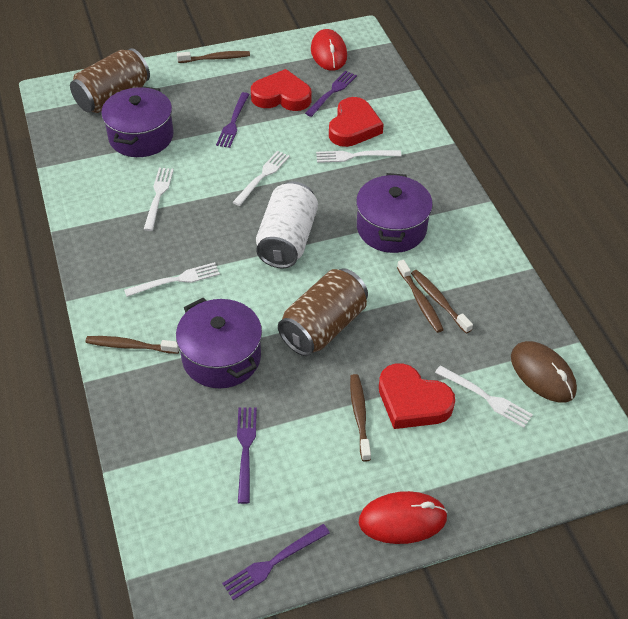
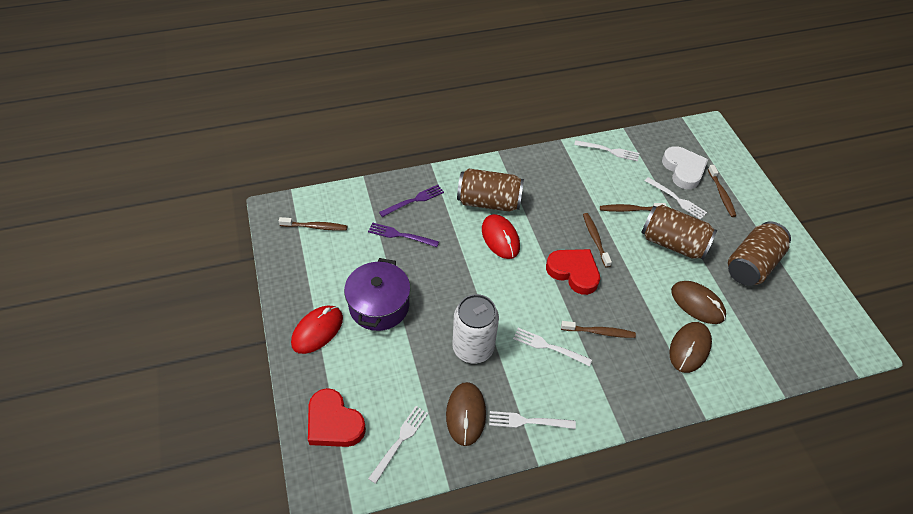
brown can: 2 -> 3
brown mouse: 1 -> 3
purple fork: 4 -> 2
purple pot: 3 -> 1
red heart: 3 -> 2
white heart: 0 -> 1

